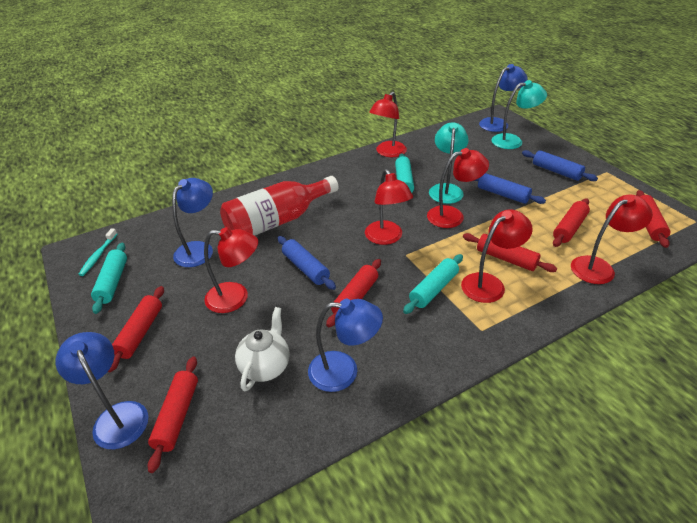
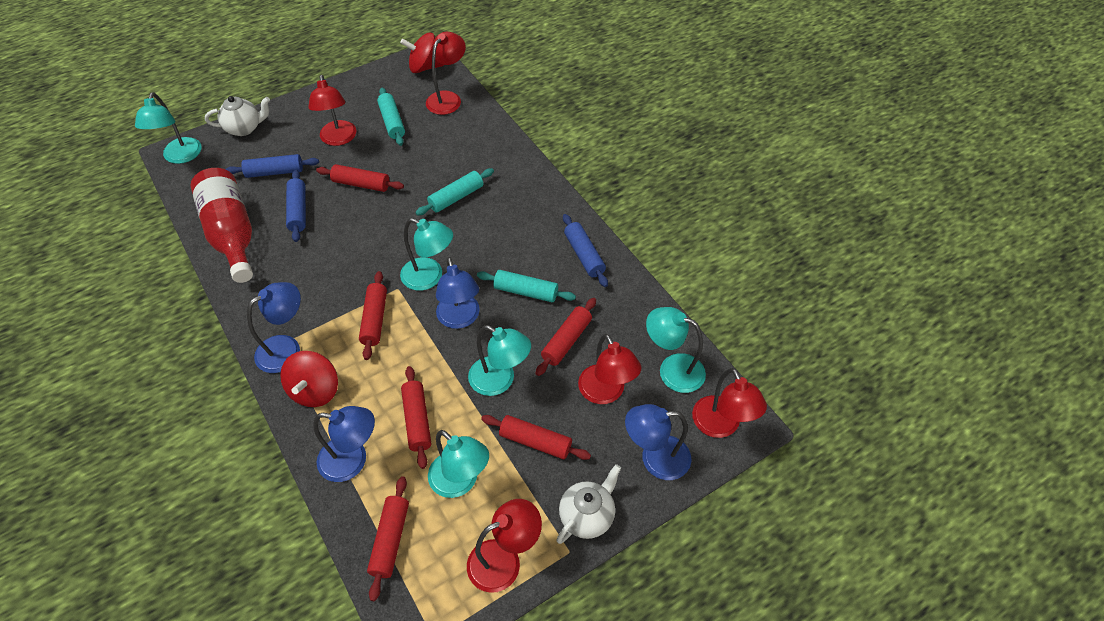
red lamp: 6 -> 5
red spinning top: 0 -> 2
turquoise lamp: 2 -> 5
turquoise toothbrush: 1 -> 0
white teapot: 1 -> 2

